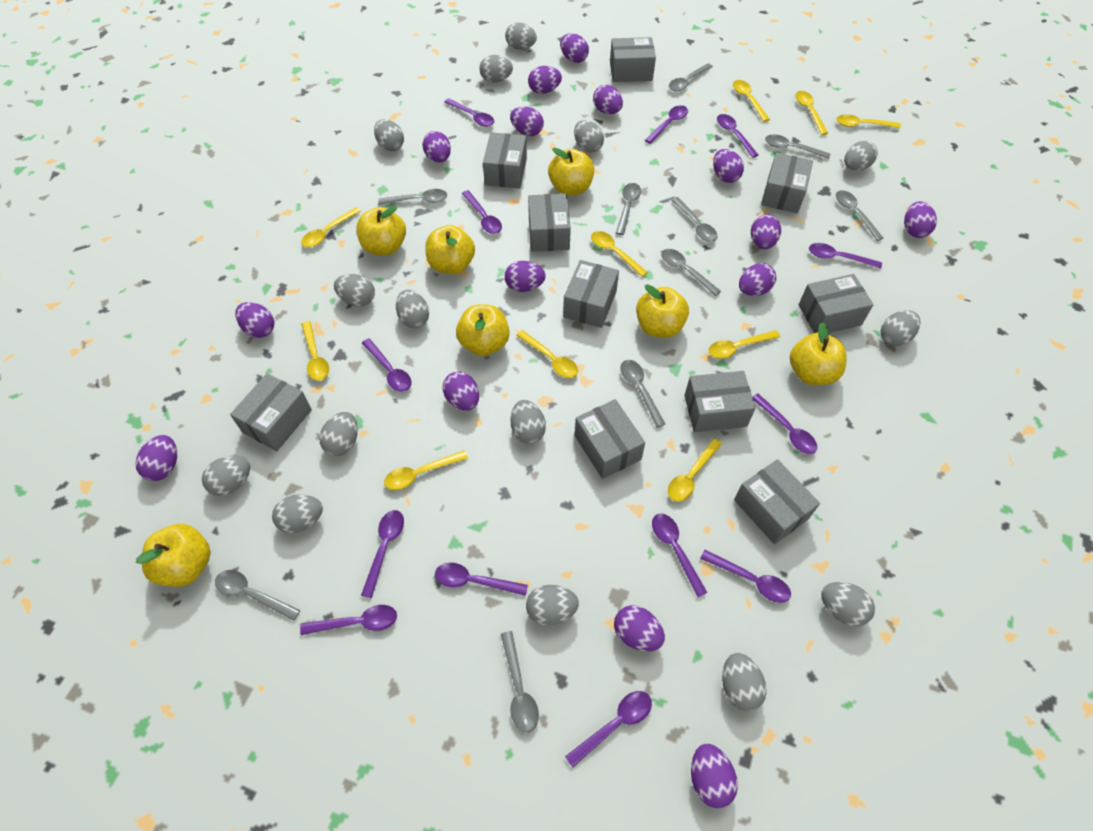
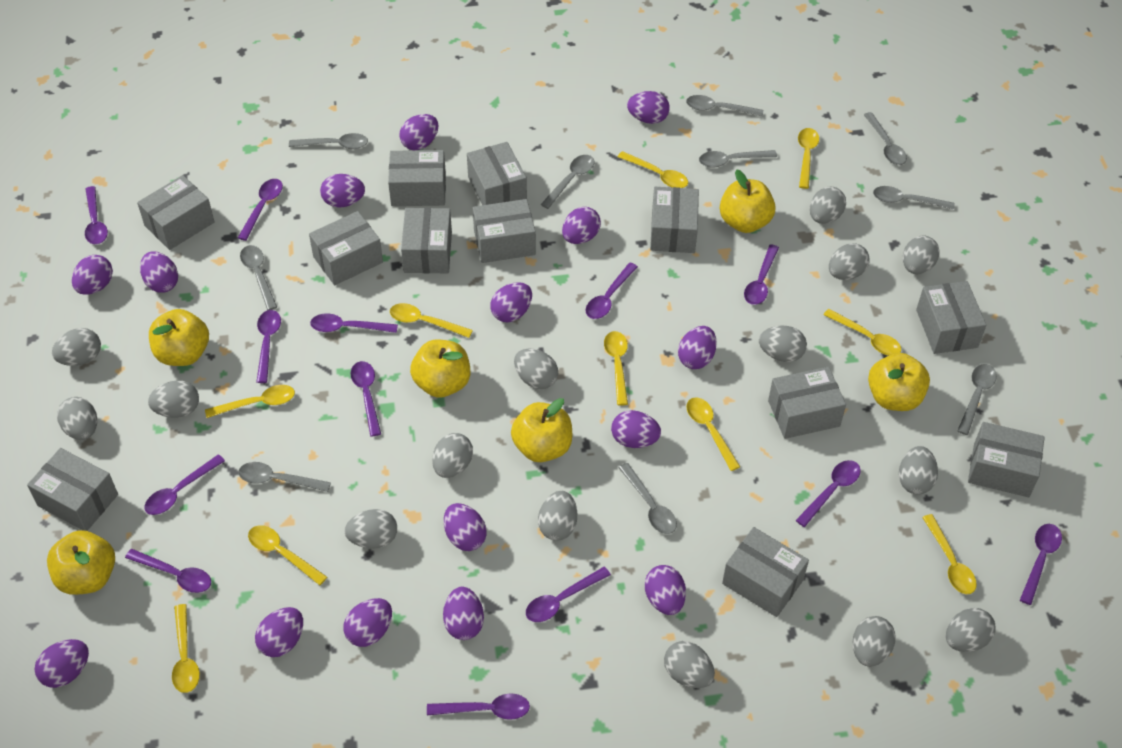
grey box: 10 -> 12
yellow apple: 7 -> 6

